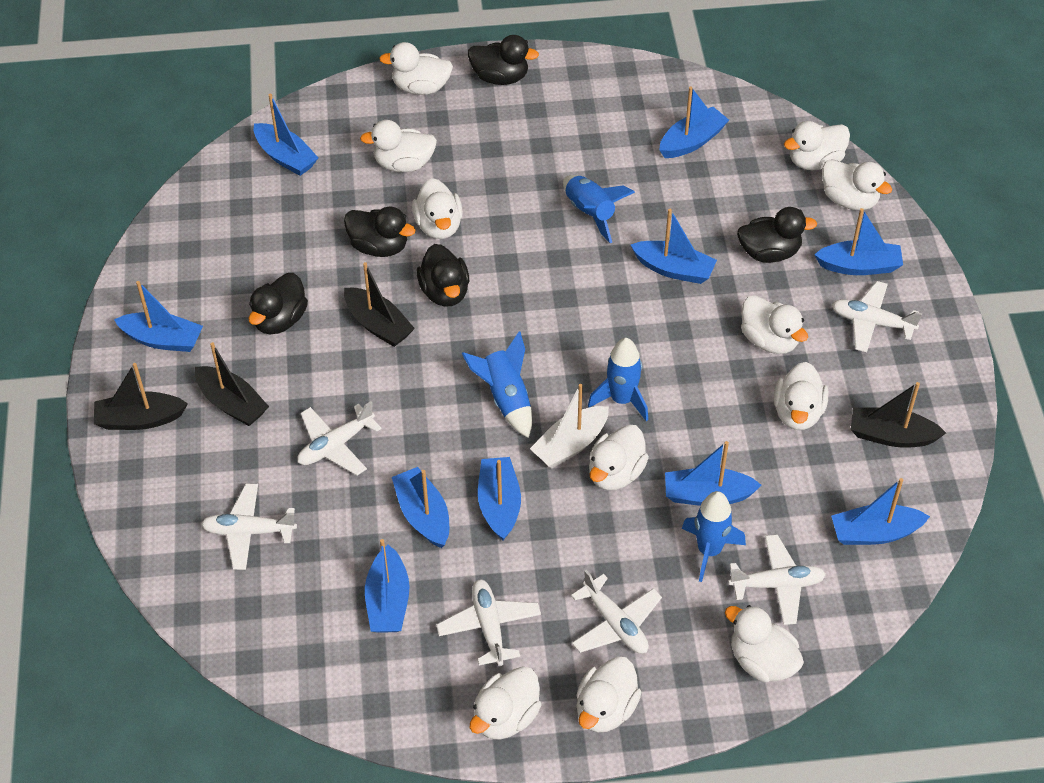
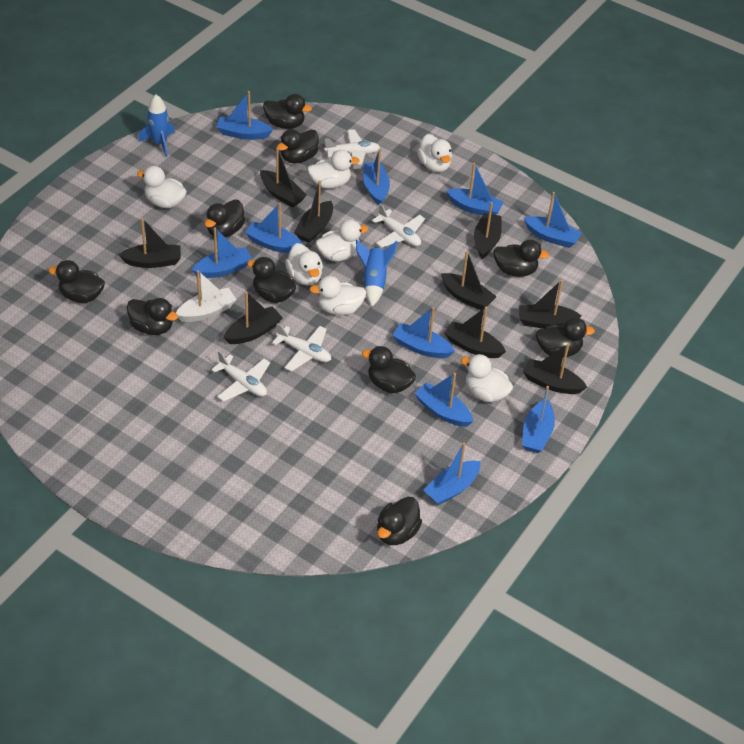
black boat: 4 -> 9
black duck: 5 -> 10
blue rocket: 4 -> 2
white duck: 11 -> 7
white plane: 6 -> 4

